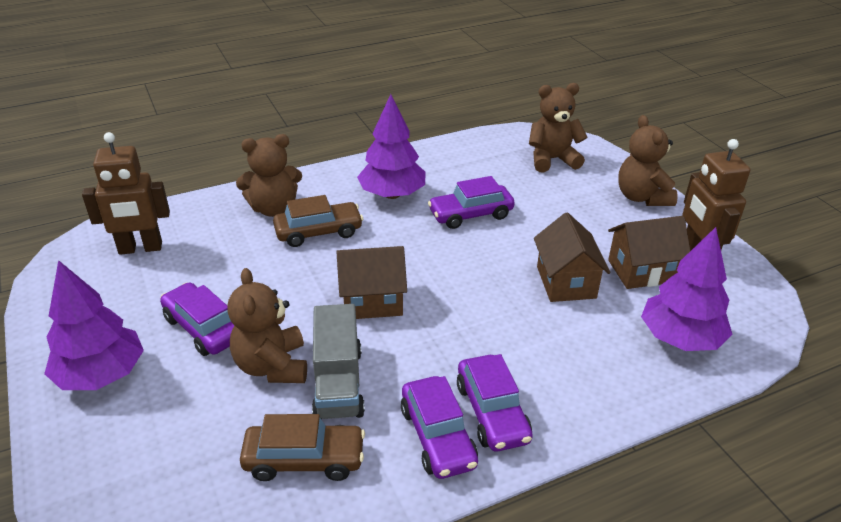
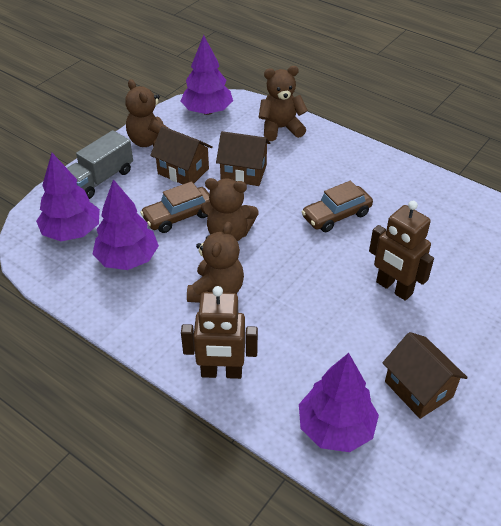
purple car: 4 -> 0
purple tree: 3 -> 4

